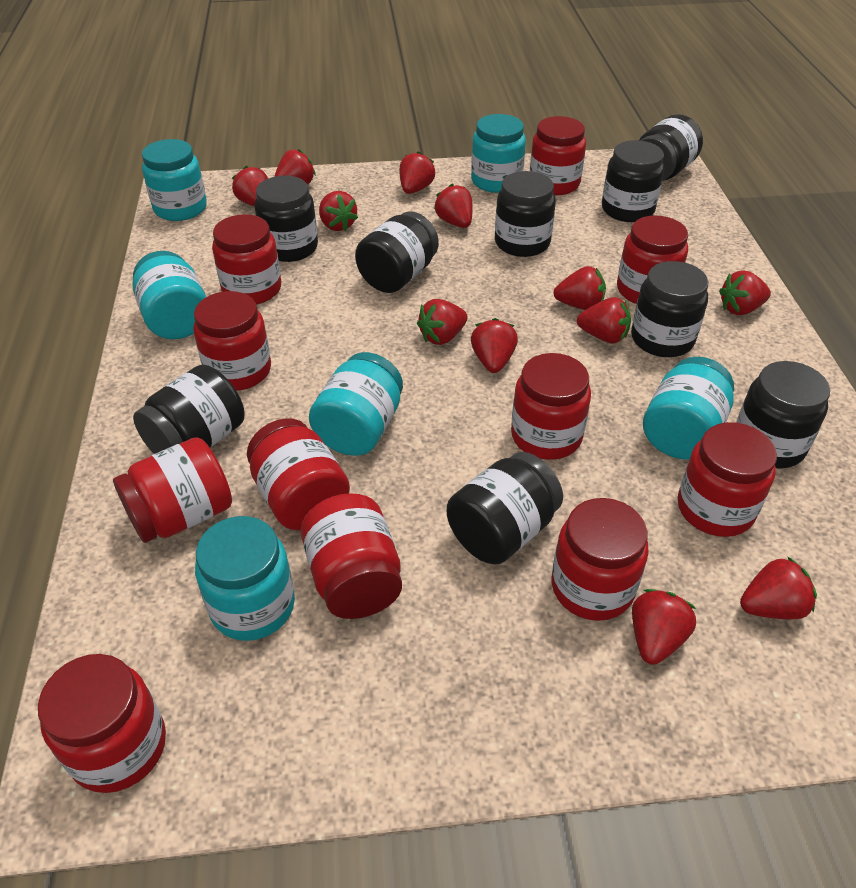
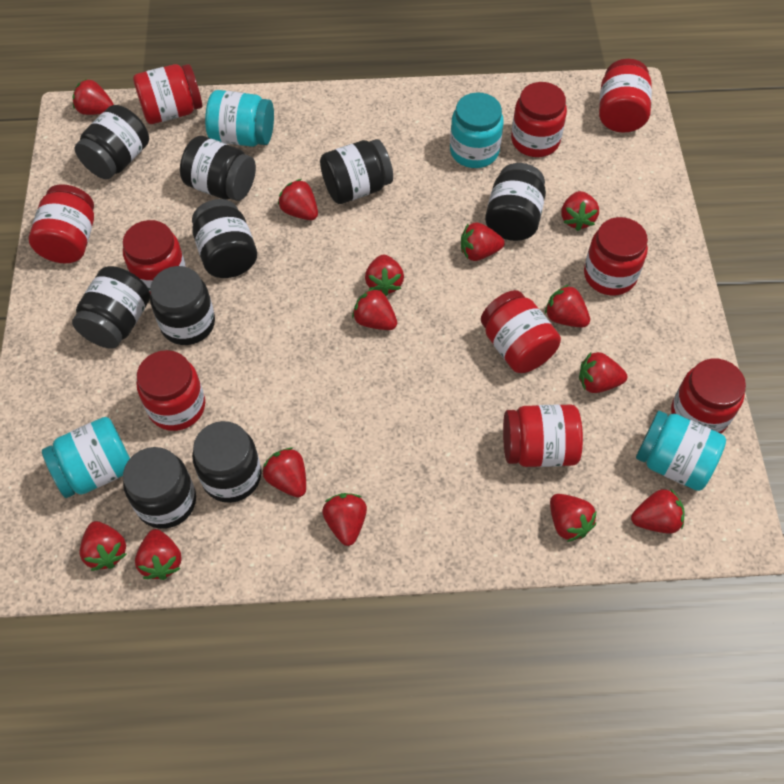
red jar: 11 -> 10
red strawberry: 12 -> 14
turquoise jar: 6 -> 4

